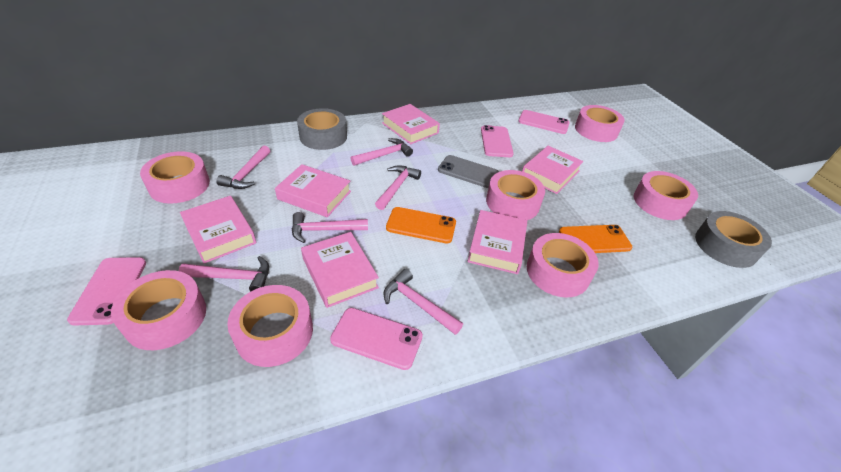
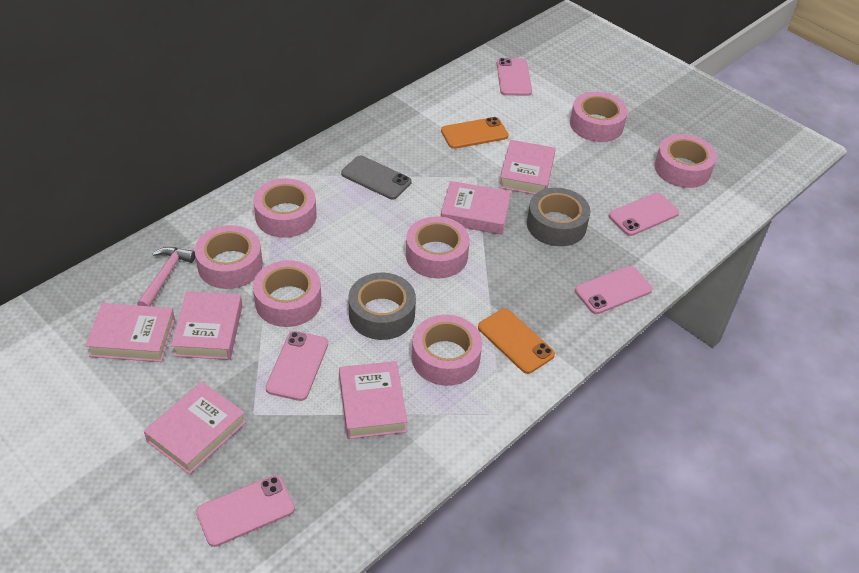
pink hammer: 6 -> 1
pink phone: 4 -> 5

